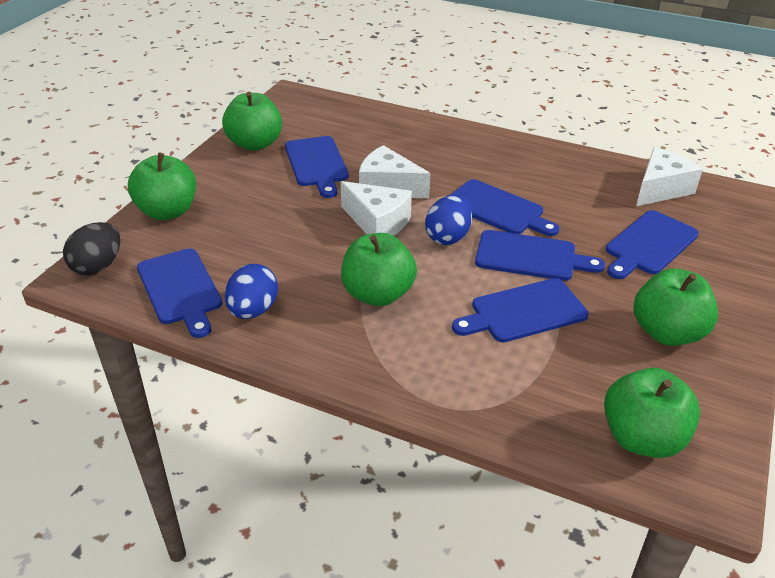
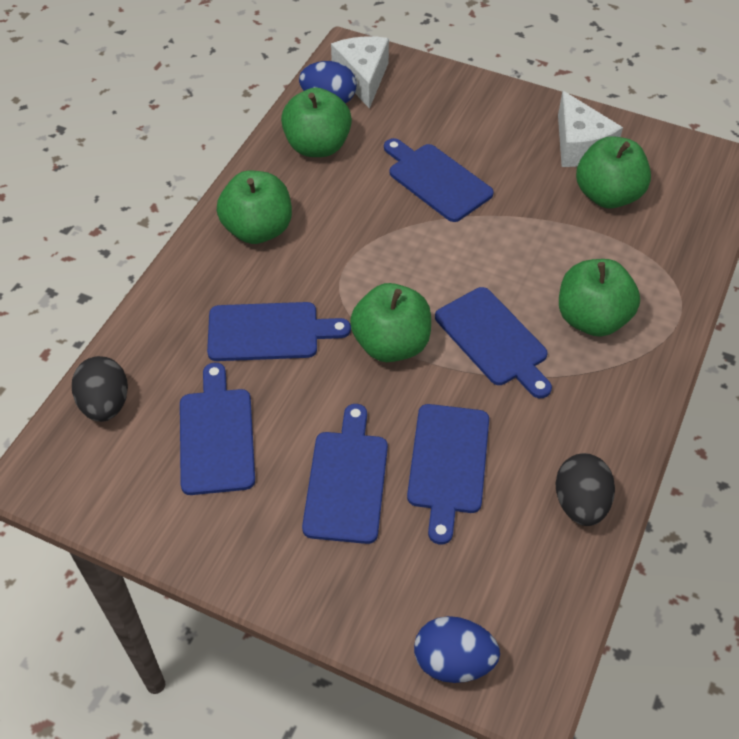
black egg: 1 -> 2
white cheese: 3 -> 2

